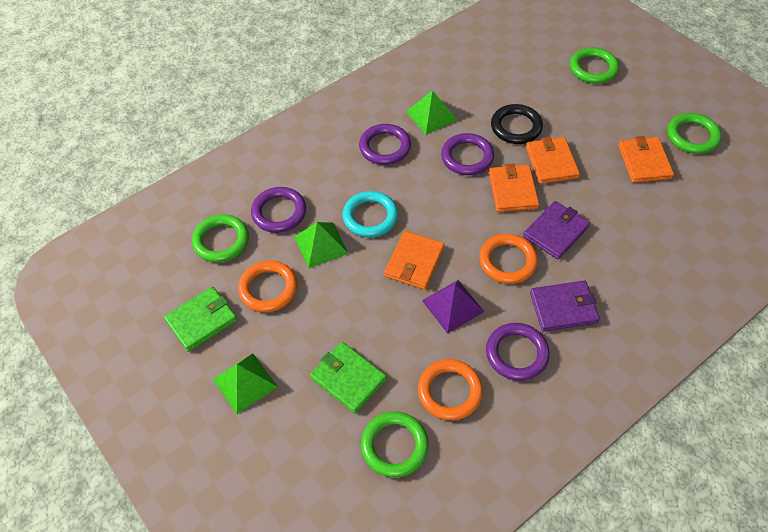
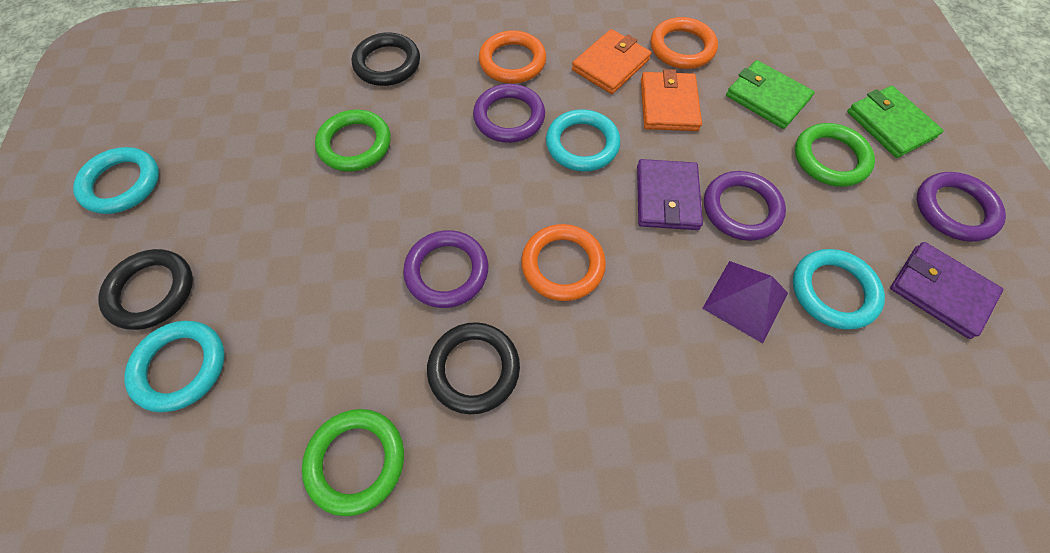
black ring: 1 -> 3
green pyramid: 3 -> 0
green ring: 4 -> 3
orange wallet: 4 -> 2
turquoise ring: 1 -> 4

